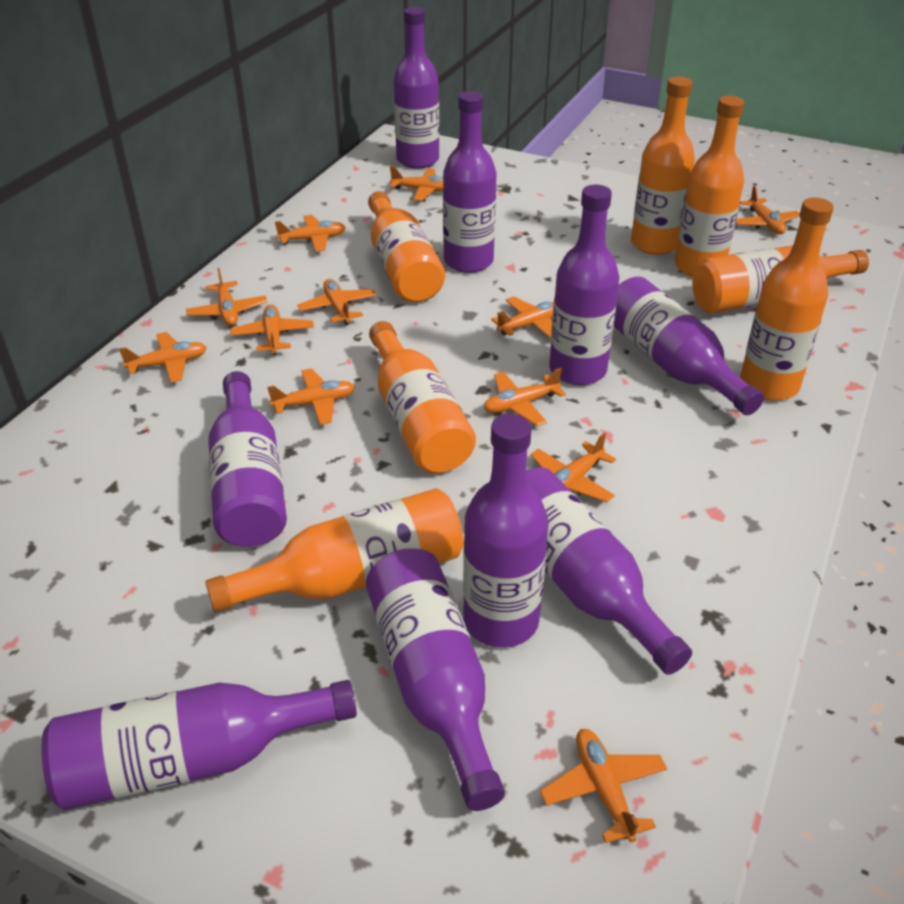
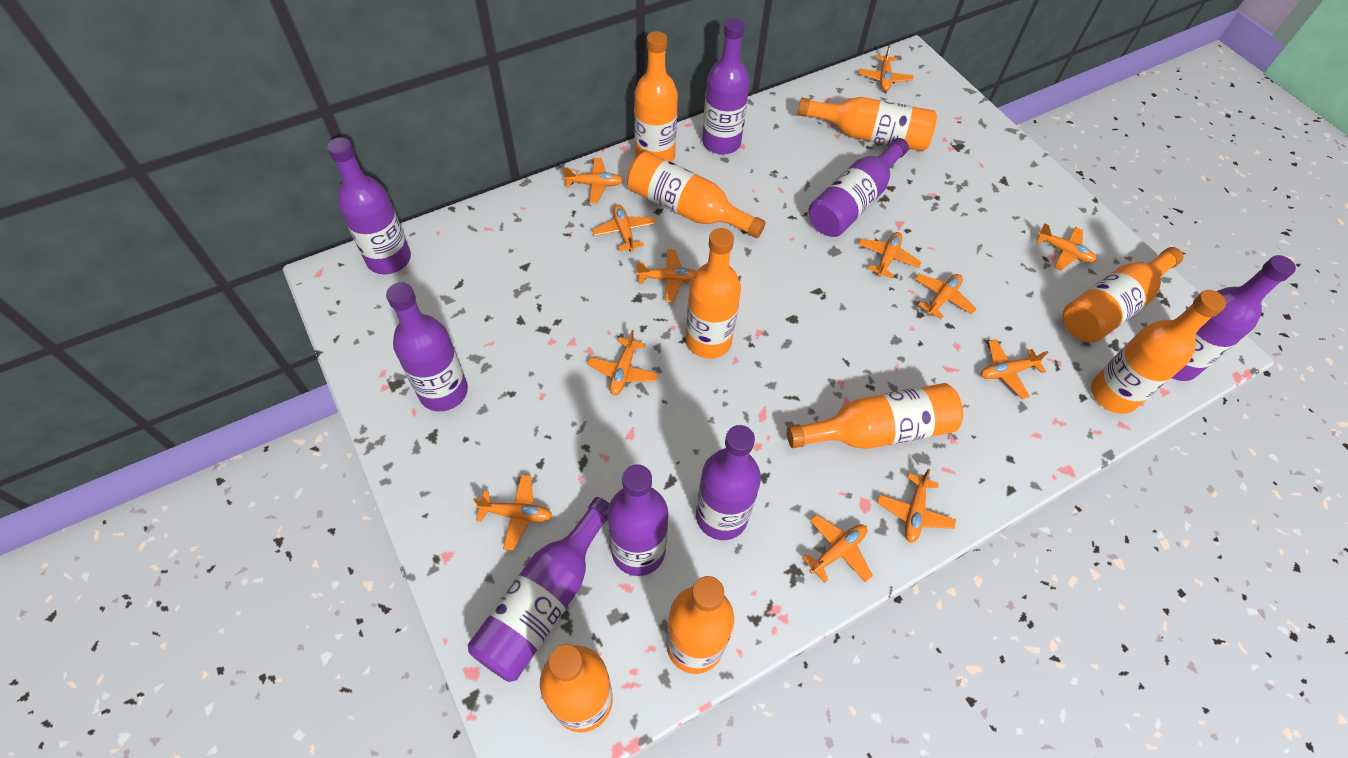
orange bottle: 7 -> 9
purple bottle: 9 -> 8

